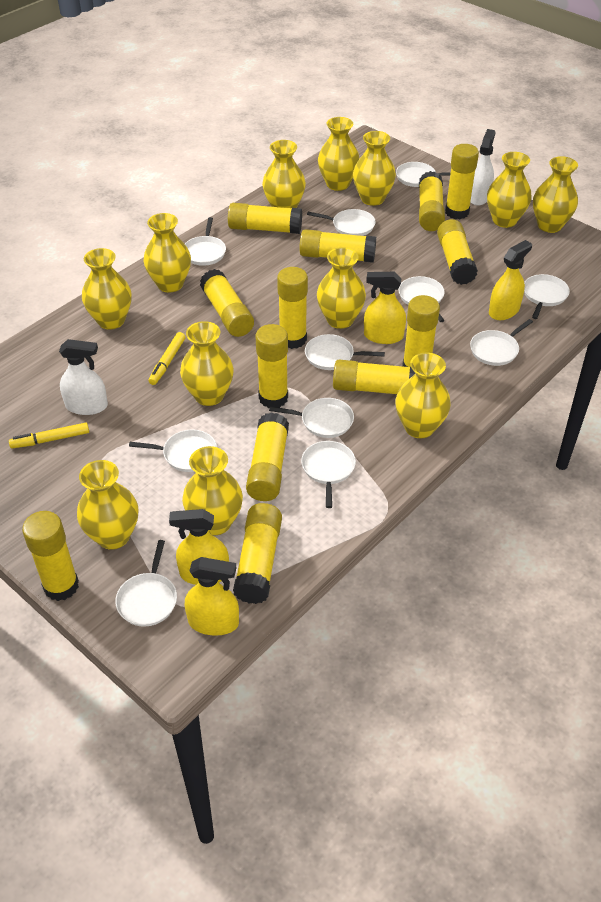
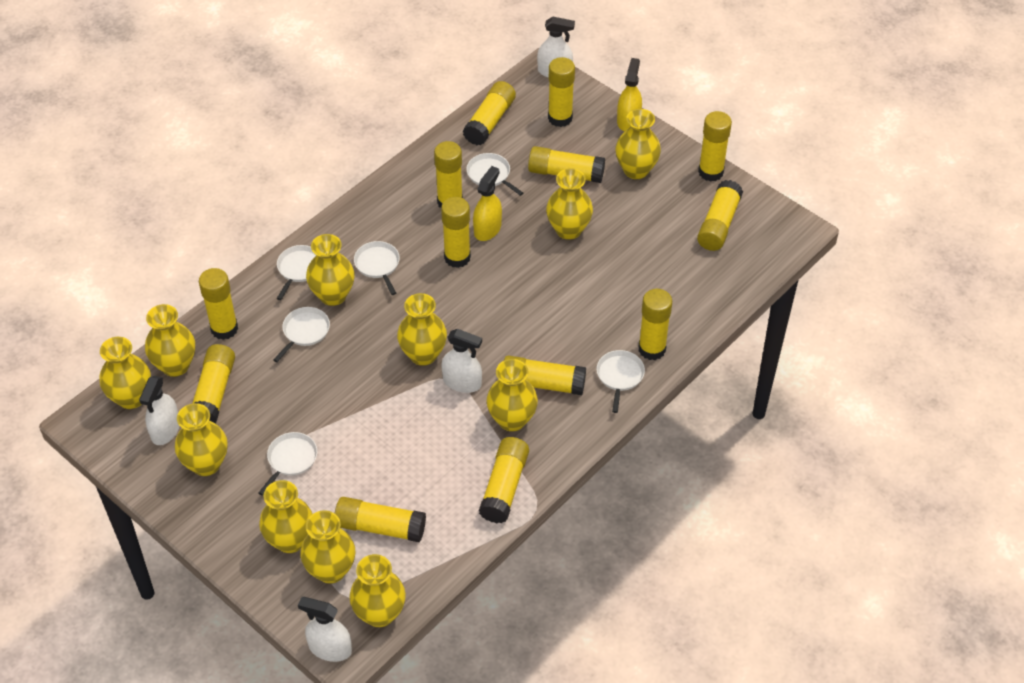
white pan: 11 -> 6
white spray bottle: 2 -> 4
yellow marker: 2 -> 0
yellow spray bottle: 4 -> 2
yellow vase: 12 -> 11

